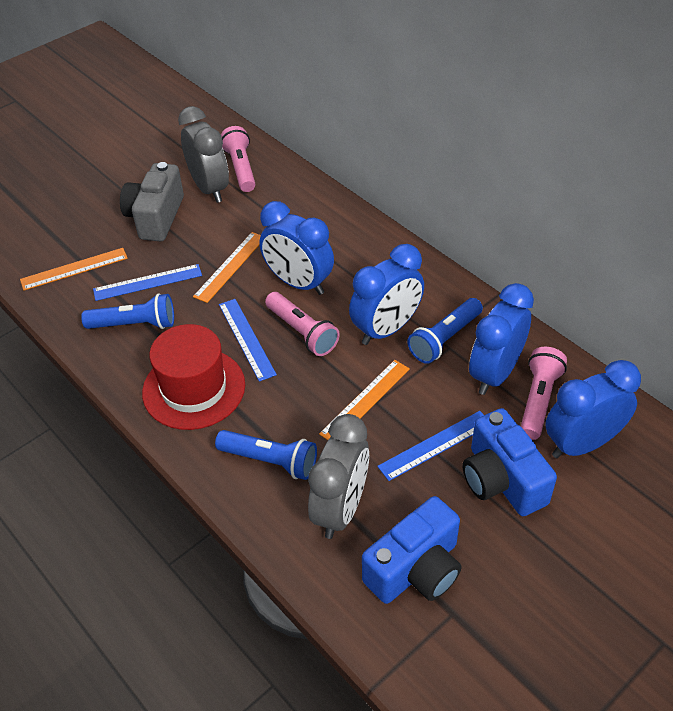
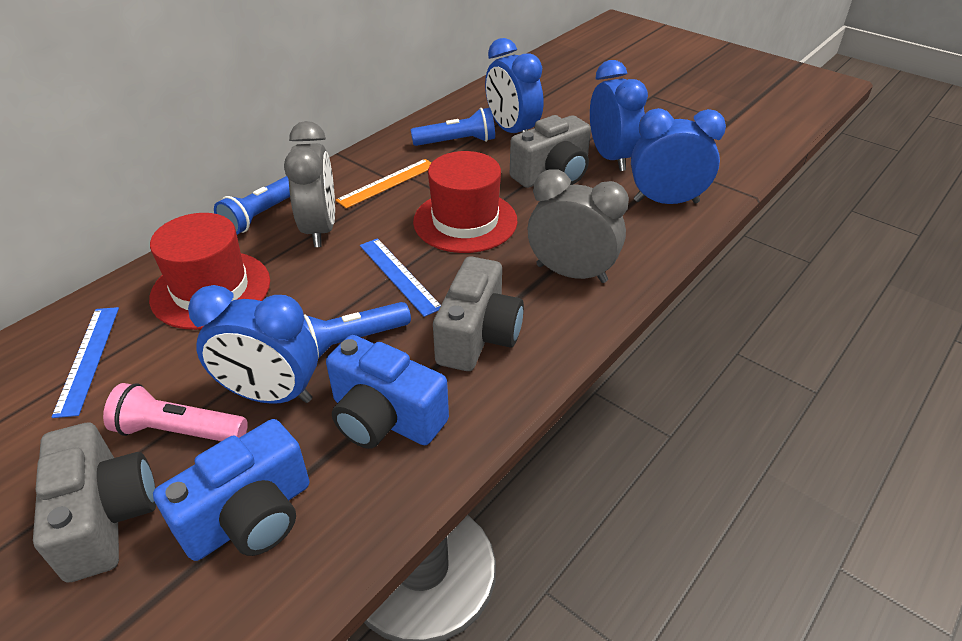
blue ruler: 3 -> 2
grey camera: 1 -> 3
orange ruler: 3 -> 1
pink flashlight: 3 -> 1
red hat: 1 -> 2

